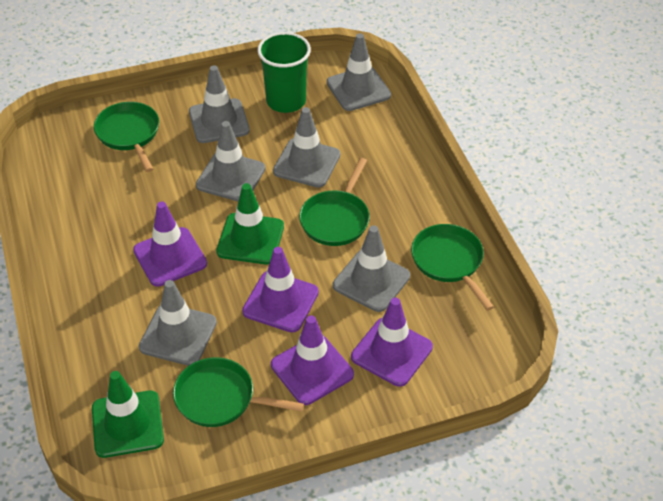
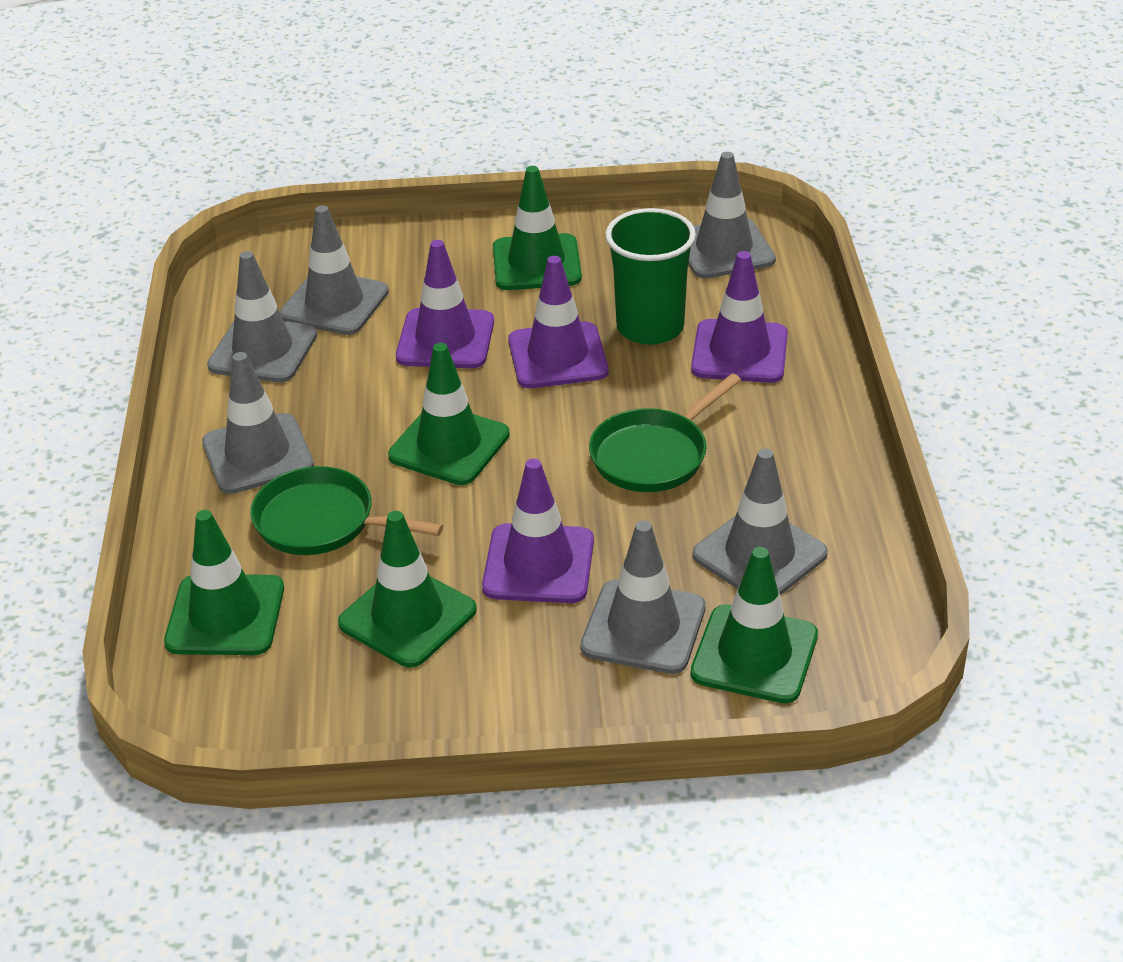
green pan: 4 -> 2
green traffic cone: 2 -> 5

